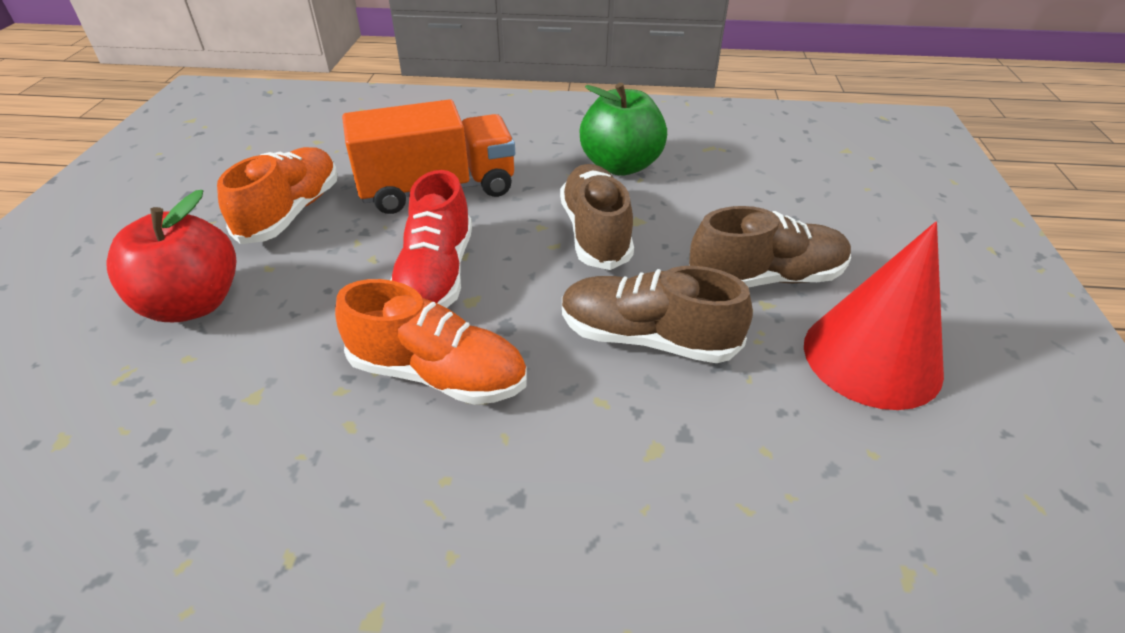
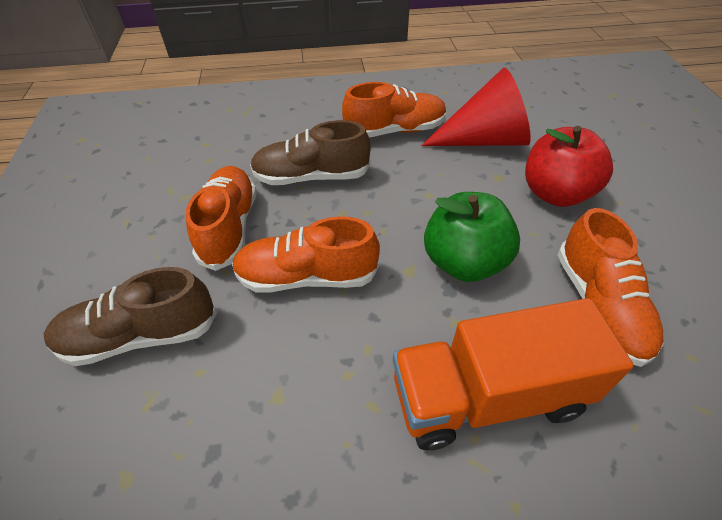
brown shoe: 3 -> 2
orange shoe: 2 -> 4
red shoe: 1 -> 0

